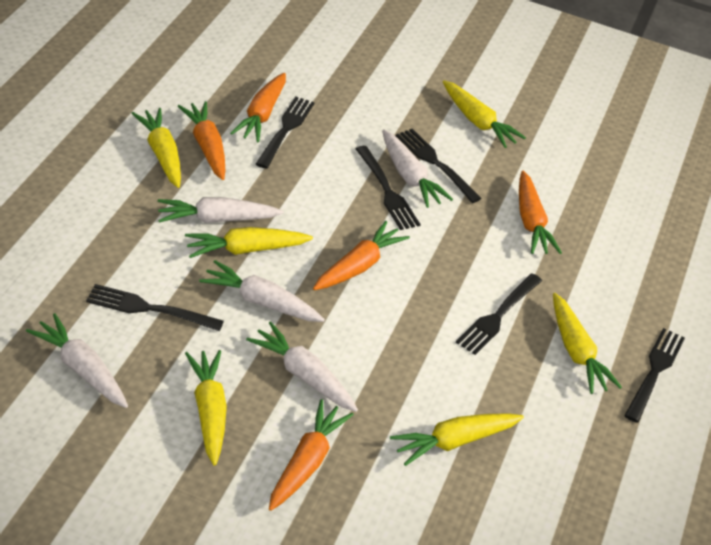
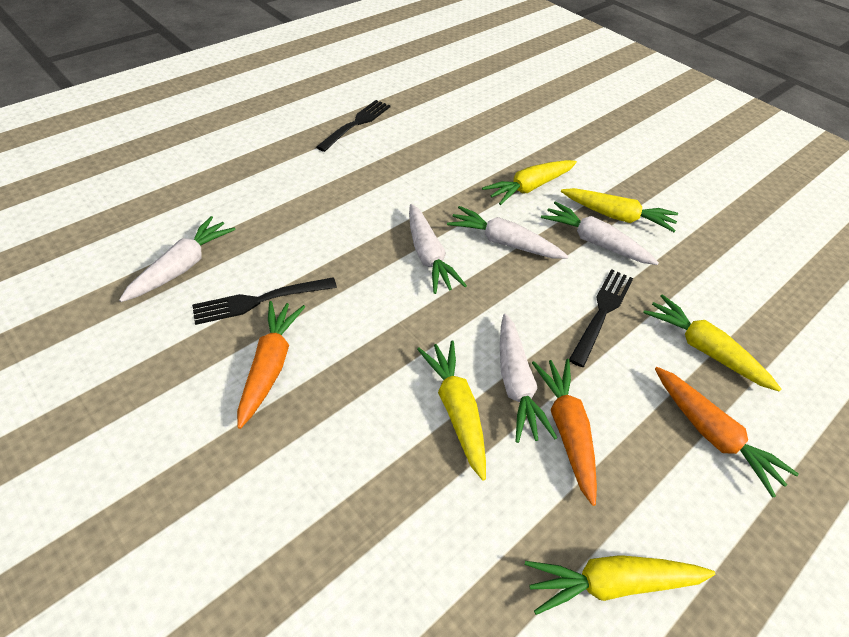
black fork: 6 -> 3
orange carrot: 5 -> 3
yellow carrot: 6 -> 5

